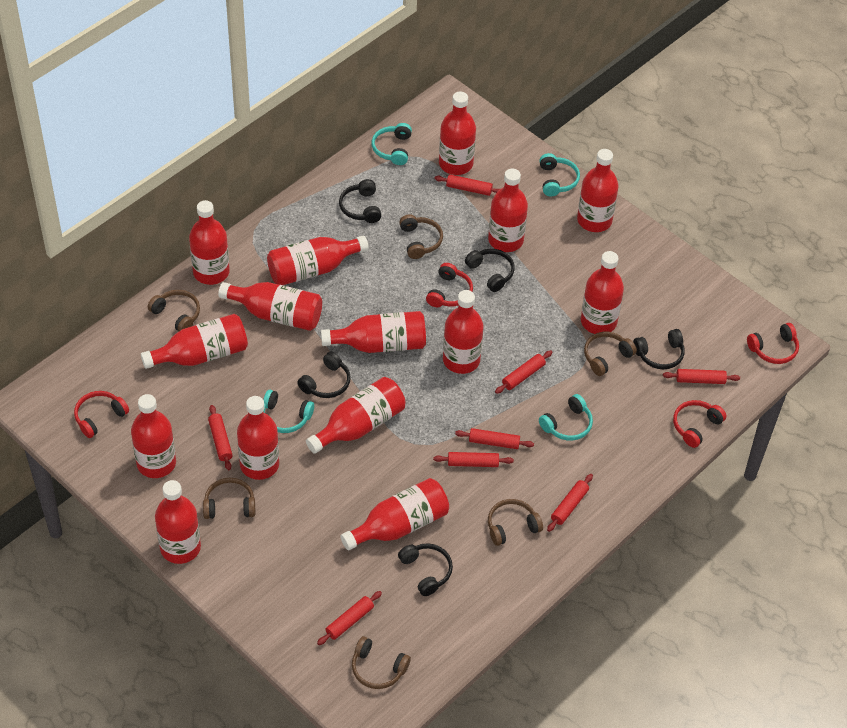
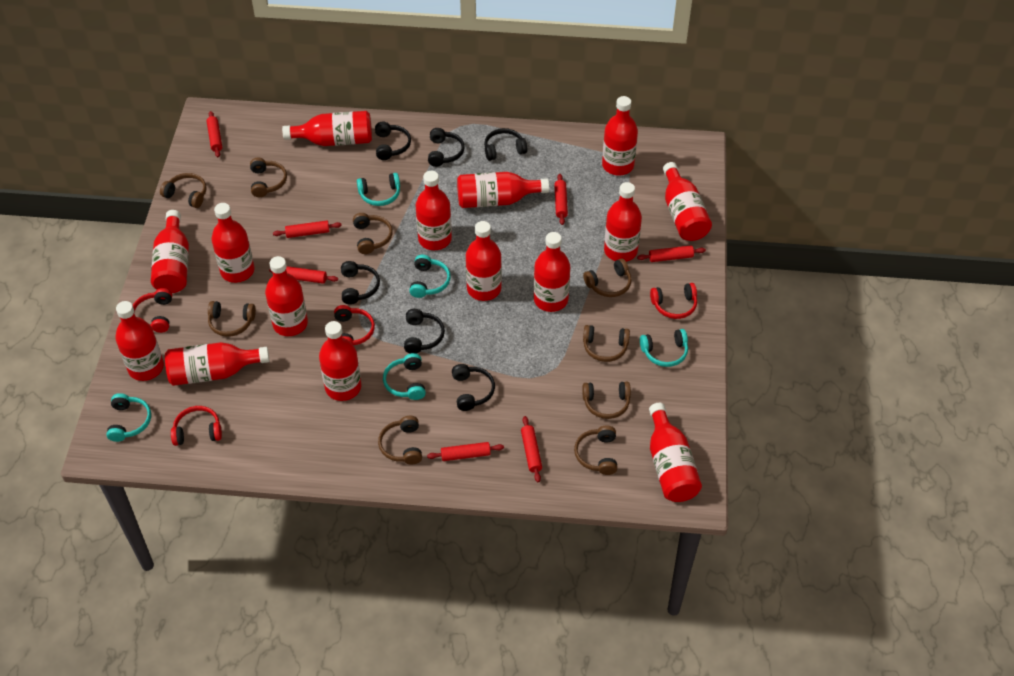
black headphones: 5 -> 6
brown headphones: 6 -> 9
red rolling pin: 8 -> 7
turquoise headphones: 4 -> 5

